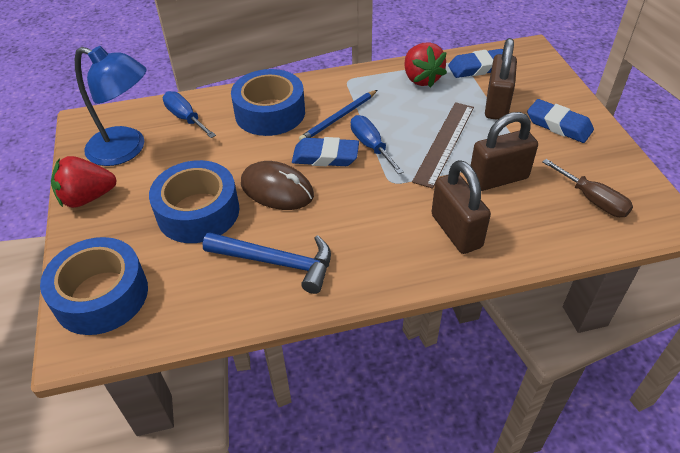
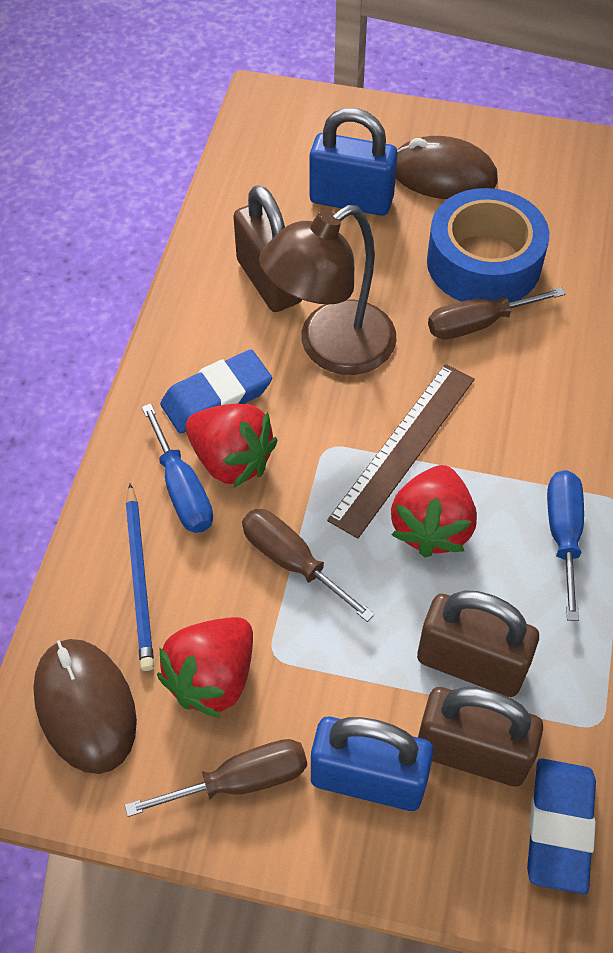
blue eraser: 3 -> 2
blue hammer: 1 -> 0
blue lamp: 1 -> 0
blue padlock: 0 -> 2
blue tape: 3 -> 1
brown lamp: 0 -> 1
brown mouse: 1 -> 2
brown screwdriver: 1 -> 3
red strawberry: 2 -> 3

